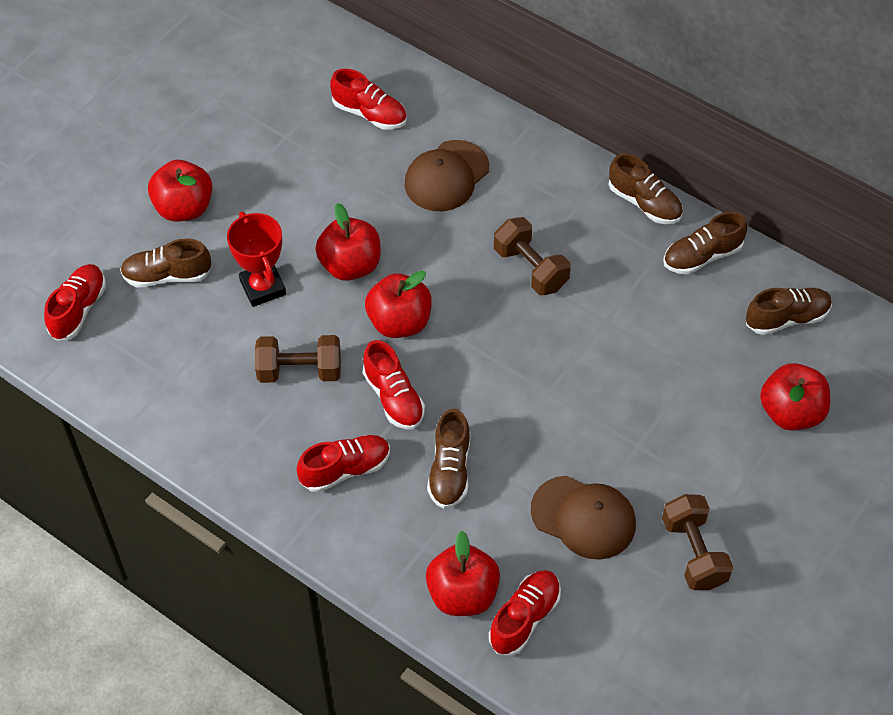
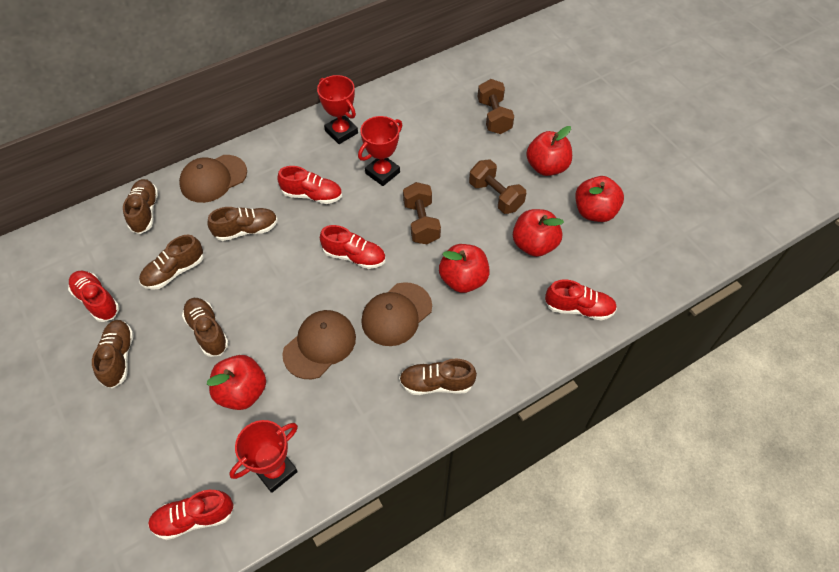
brown cap: 2 -> 3
brown shoe: 5 -> 6
red trophy: 1 -> 3

